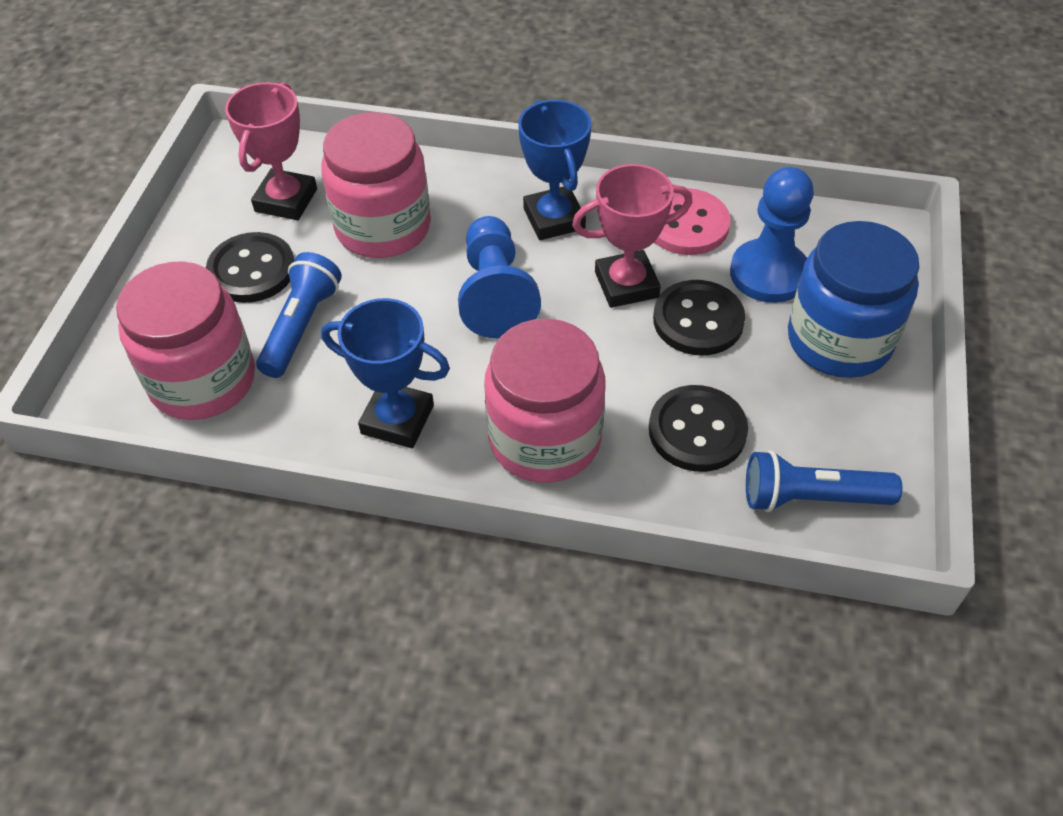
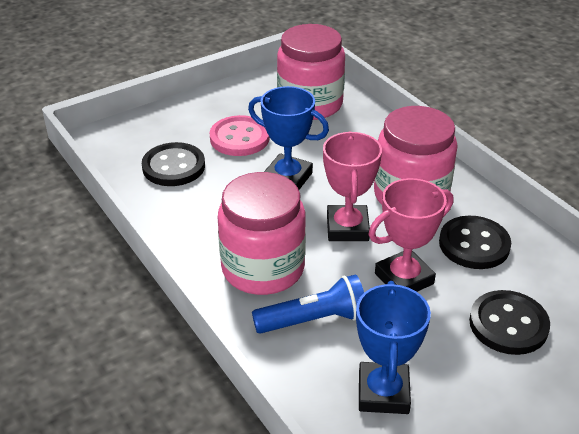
blue flashlight: 2 -> 1
blue jar: 1 -> 0
blue pawn: 2 -> 0

